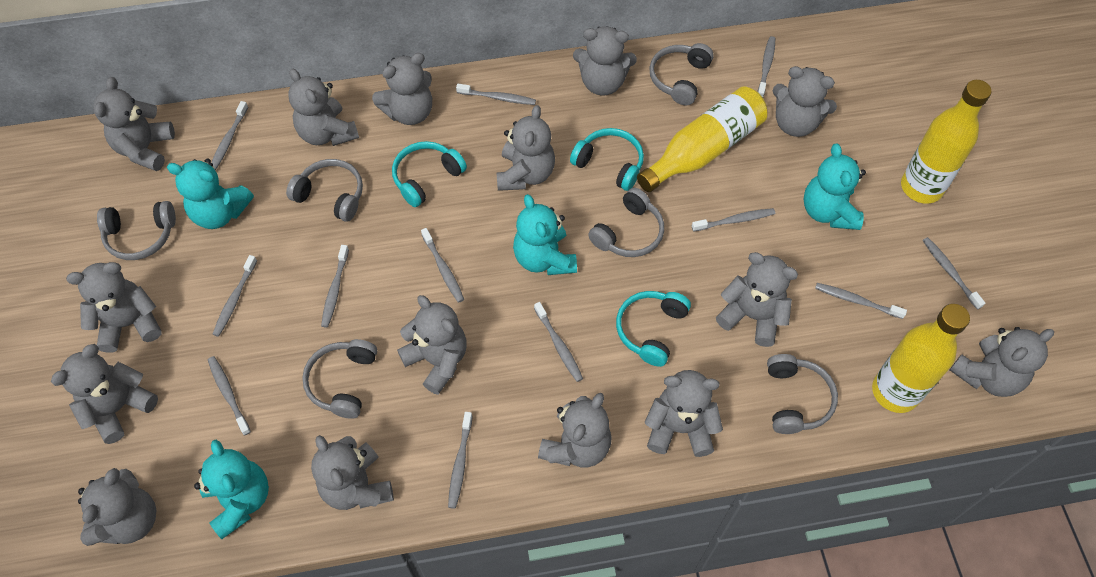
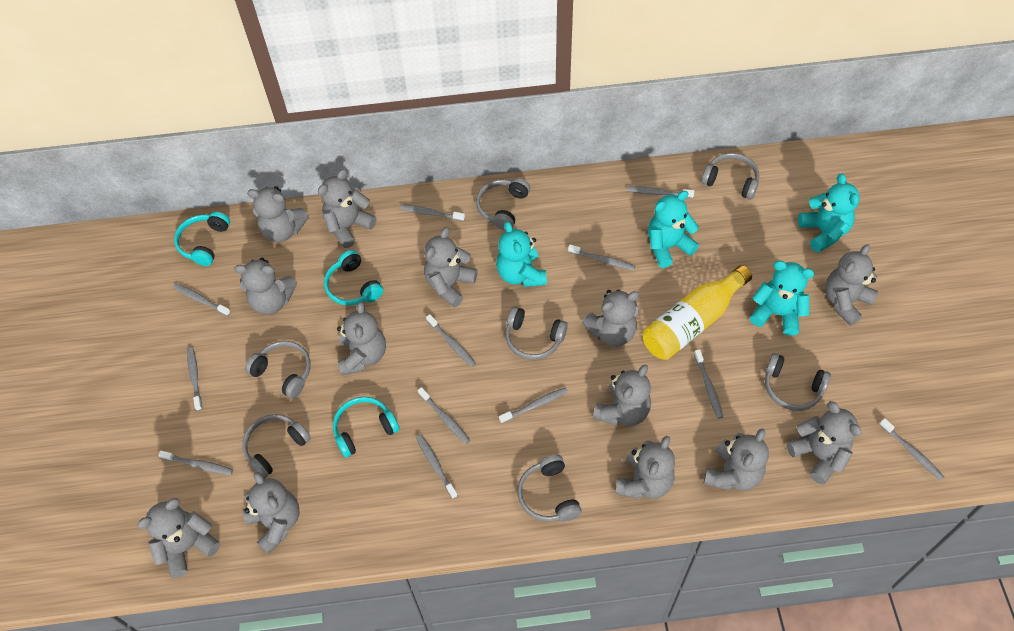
grey headphones: 6 -> 7
grey teddy bear: 15 -> 13
yellow bottle: 3 -> 1

